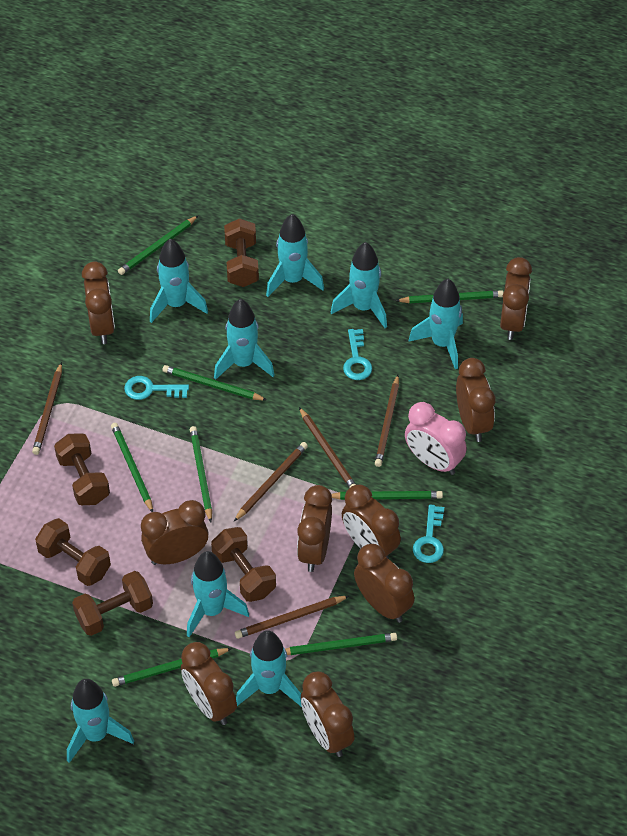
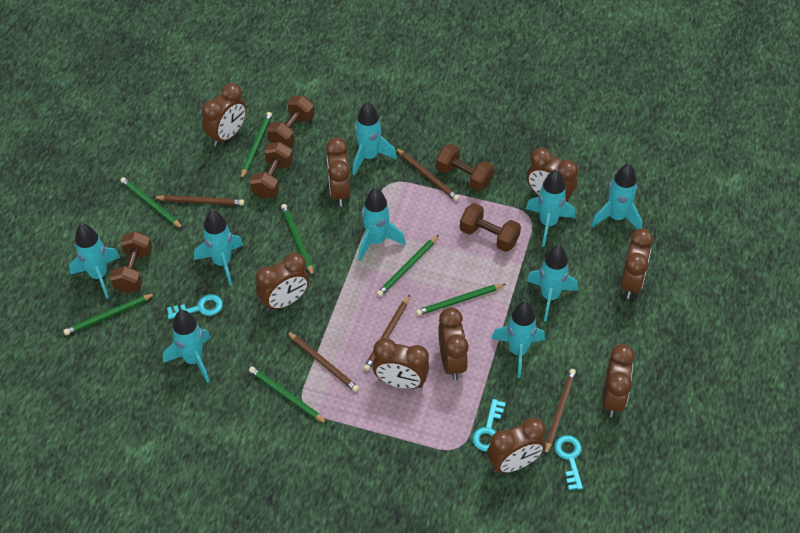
green pencil: 8 -> 7
pink clock: 1 -> 0
turquoise rocket: 8 -> 9

